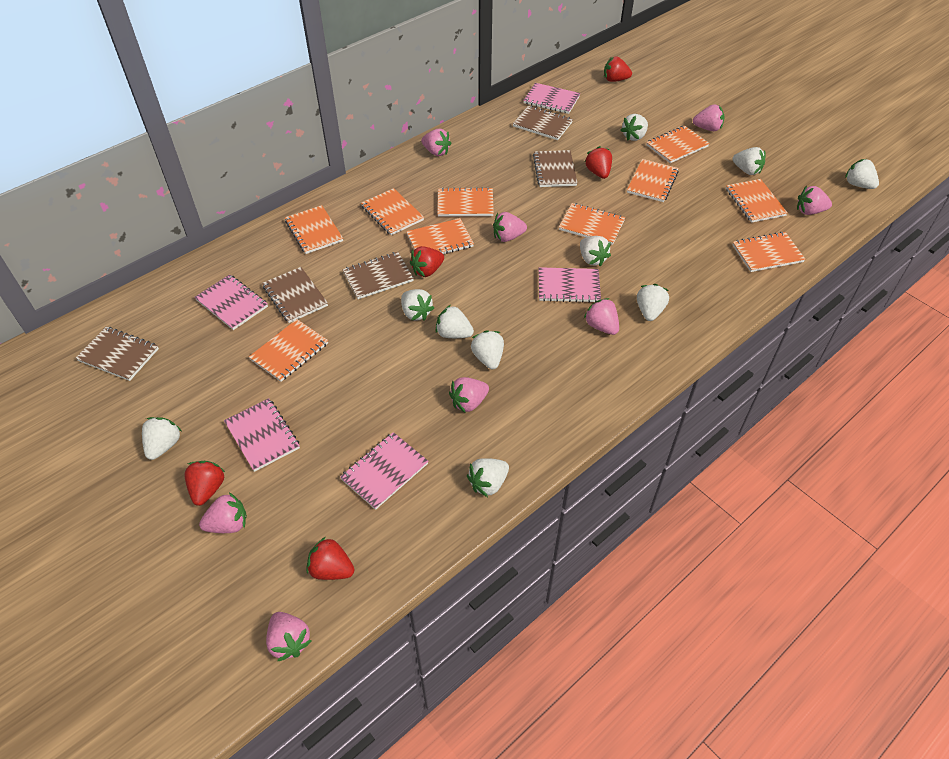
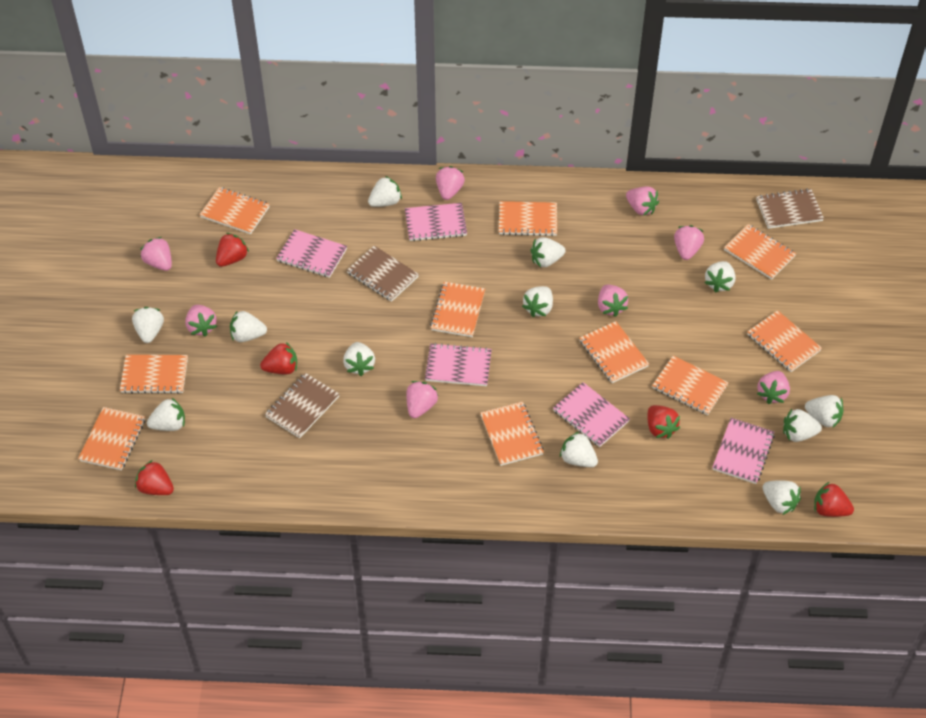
brown notebook: 5 -> 3
white strawberry: 10 -> 12

